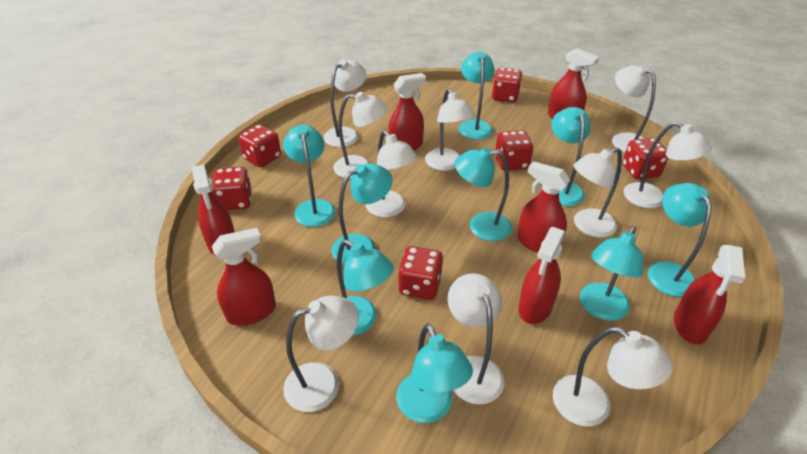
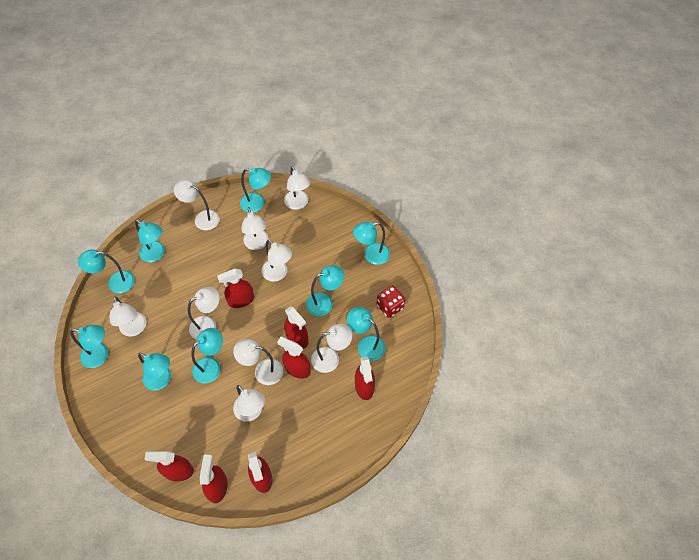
red dice: 6 -> 1
white lamp: 10 -> 9

